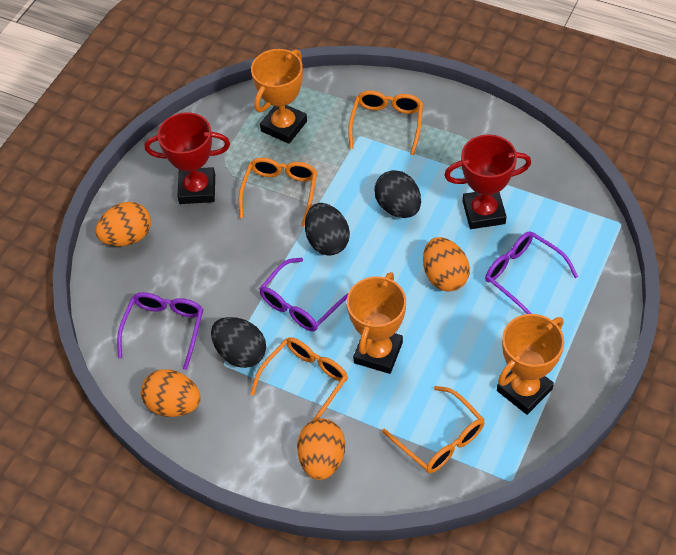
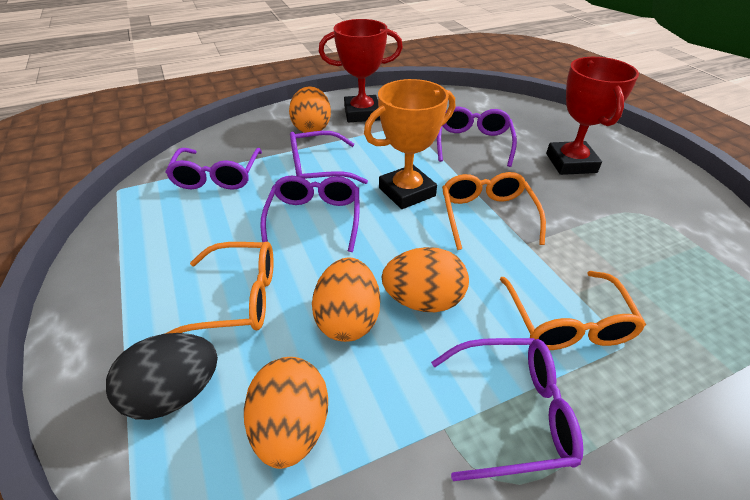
black egg: 3 -> 1
orange glasses: 4 -> 3
orange trophy: 3 -> 1
purple glasses: 3 -> 5

